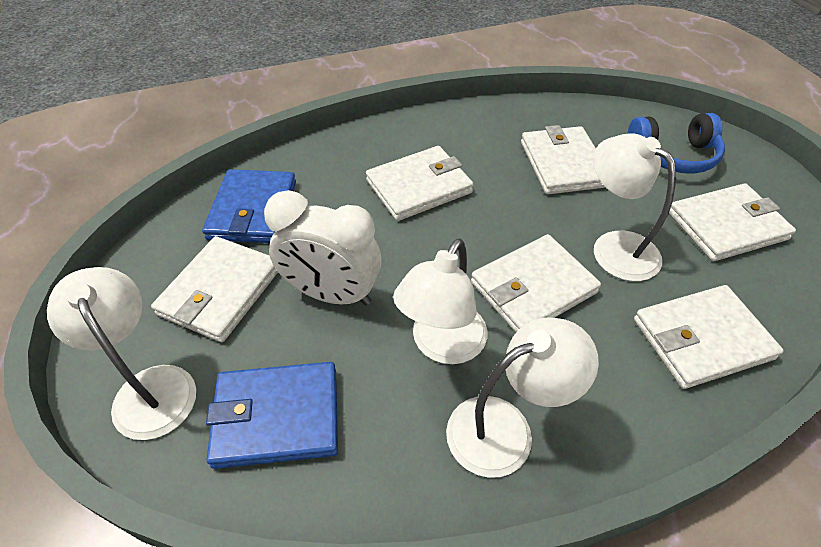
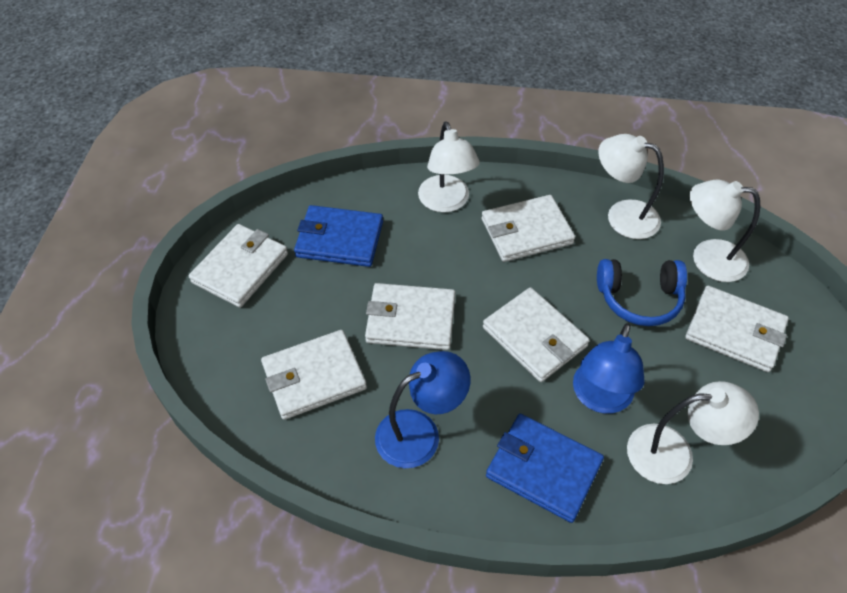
blue lamp: 0 -> 2
white clock: 1 -> 0

